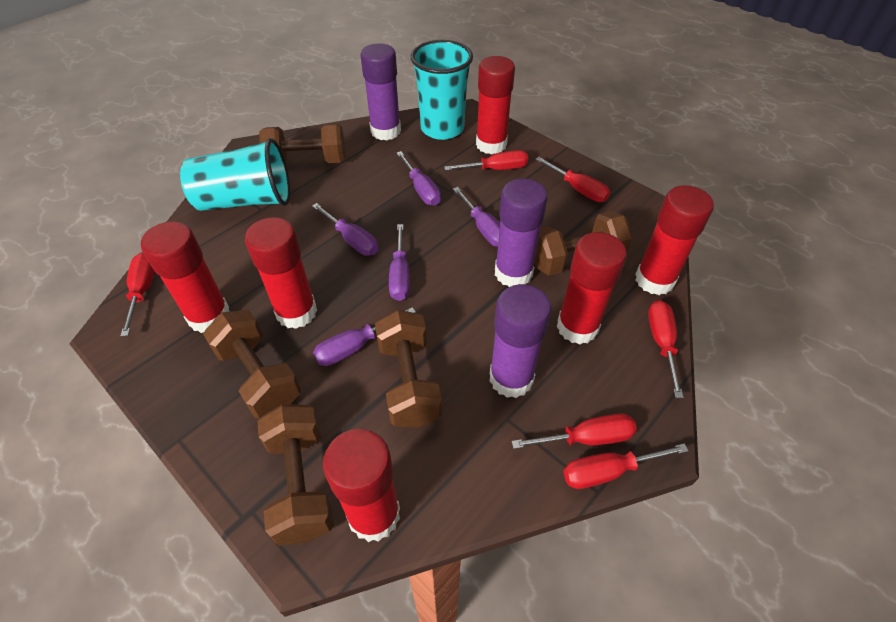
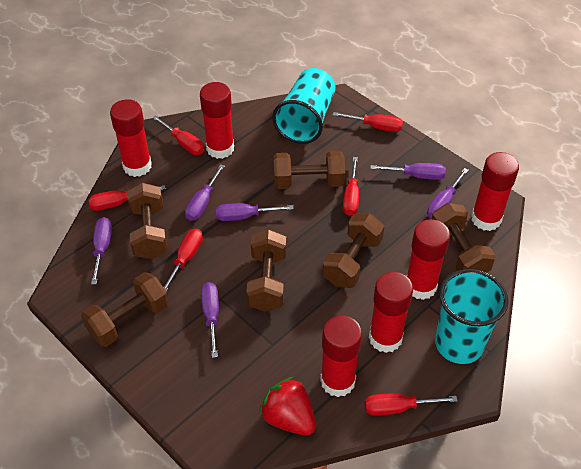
brown dumbbell: 5 -> 6
purple glue stick: 3 -> 0
purple screwdriver: 5 -> 6
red strawberry: 0 -> 1

